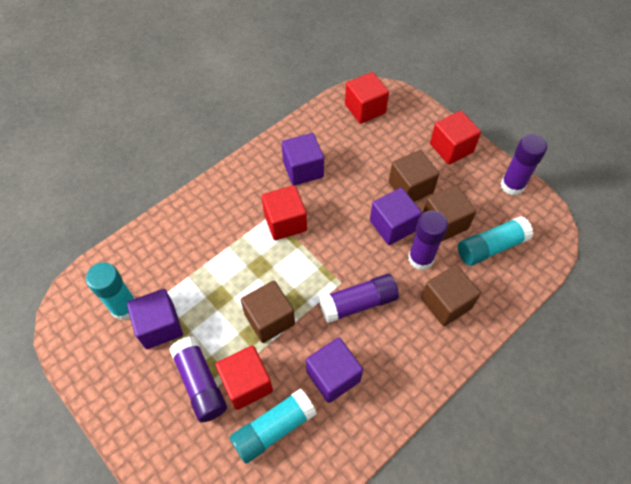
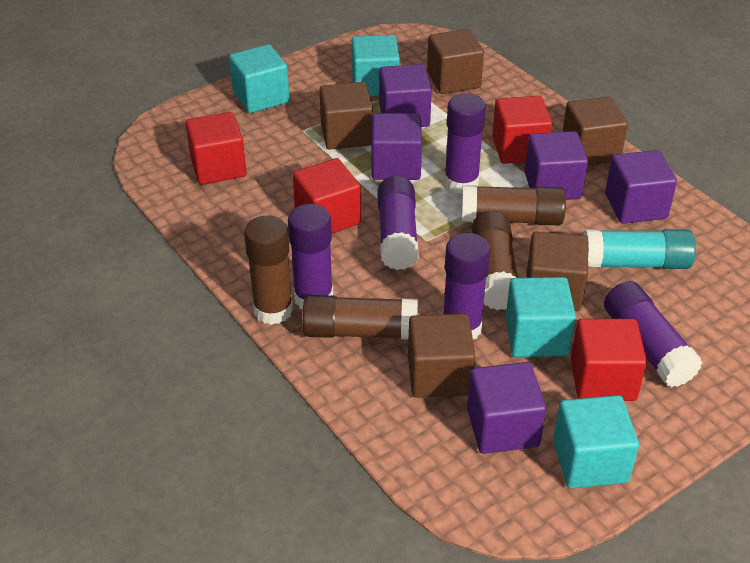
brown cube: 4 -> 5
brown glue stick: 0 -> 4
purple cube: 4 -> 5
purple glue stick: 4 -> 5
turquoise cube: 0 -> 4
turquoise glue stick: 3 -> 1

